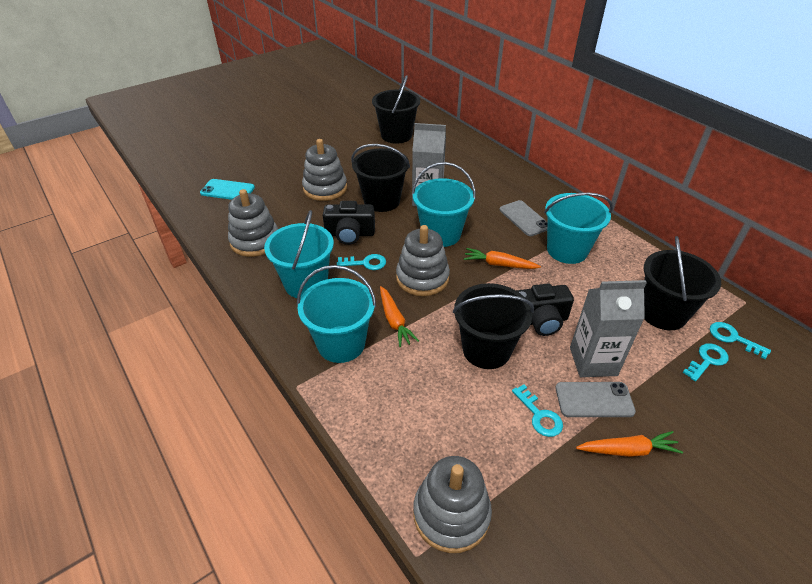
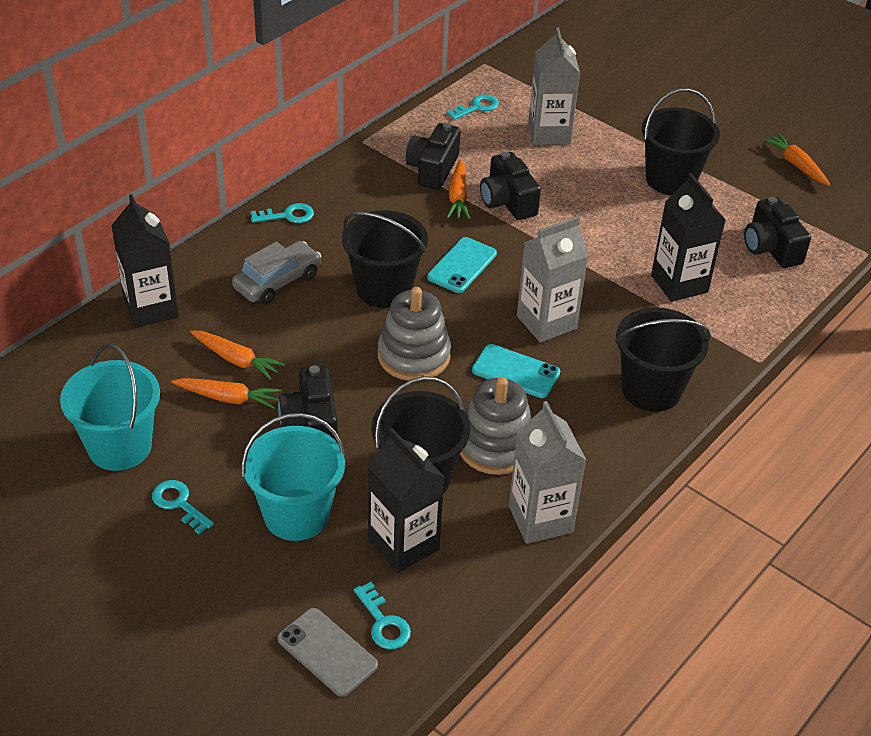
black camera: 2 -> 4
black carton: 0 -> 3
grey car: 0 -> 1
grey carton: 2 -> 3
grey phone: 2 -> 1
grey stacking toy: 4 -> 2
orange carrot: 3 -> 4
turquoise bucket: 4 -> 2
turquoise phone: 1 -> 2

